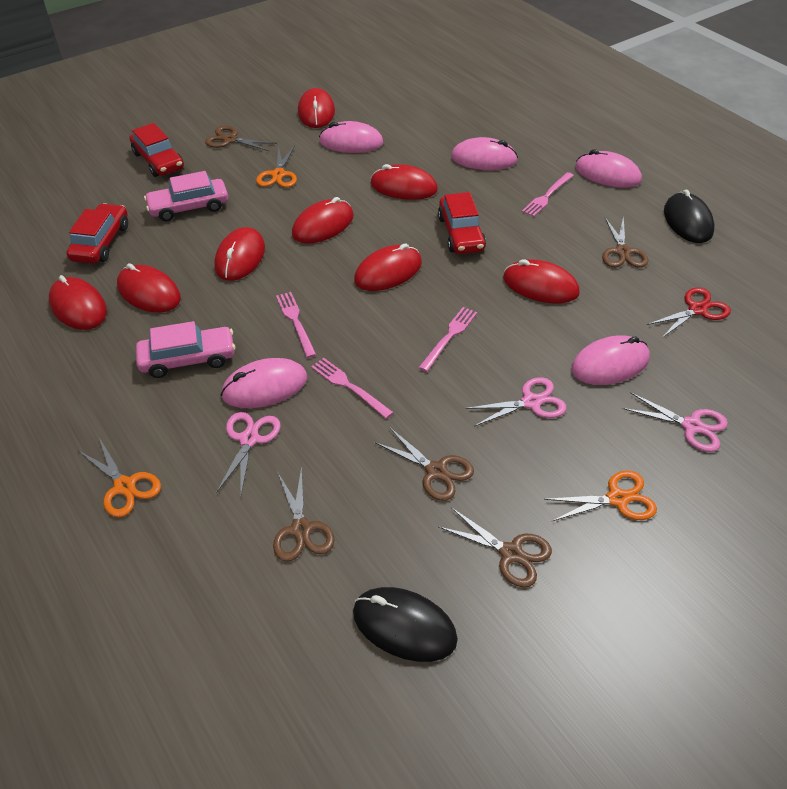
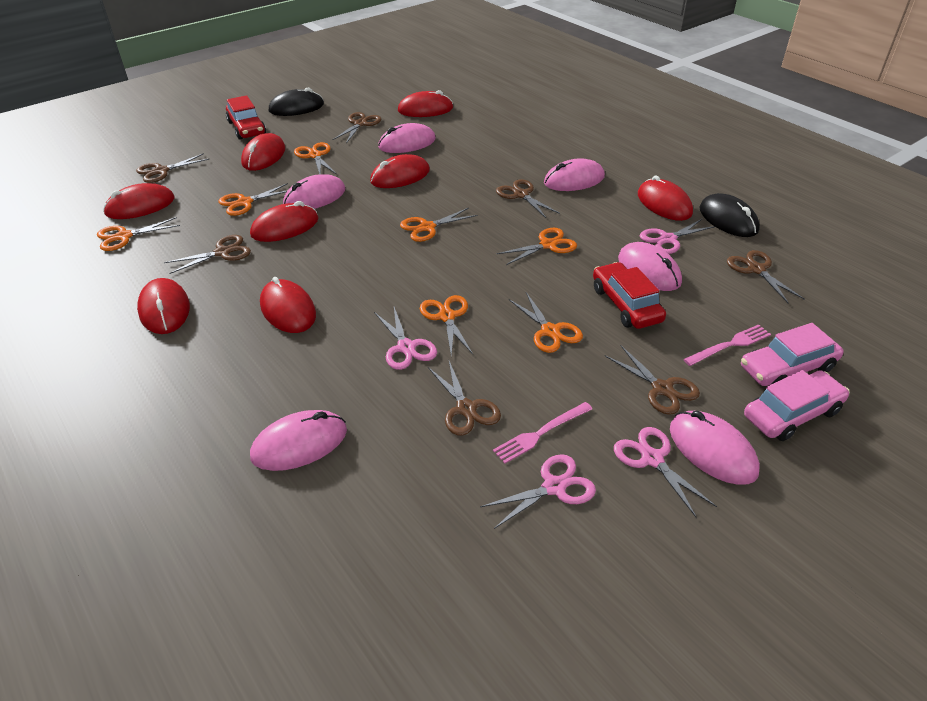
brown scissors: 5 -> 7
orange scissors: 3 -> 7
pink fork: 4 -> 2
pink mouse: 5 -> 6
pink scissors: 3 -> 4
red car: 3 -> 2
red scissors: 1 -> 0

